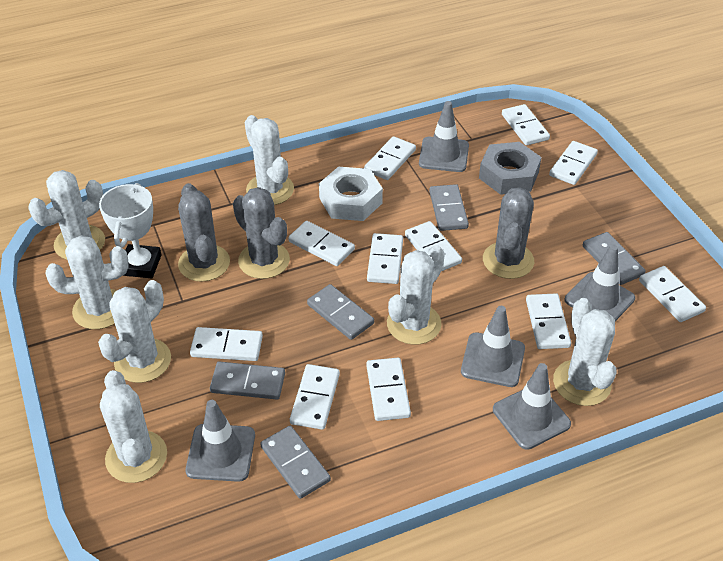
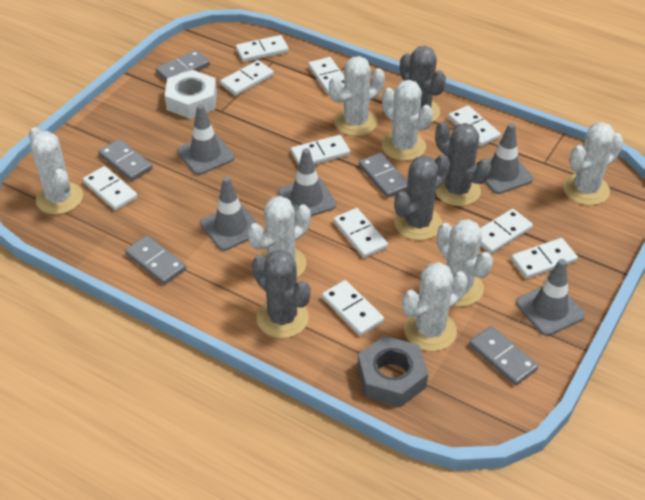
grey cactus: 3 -> 4
white domino: 11 -> 10
white trophy: 1 -> 0

